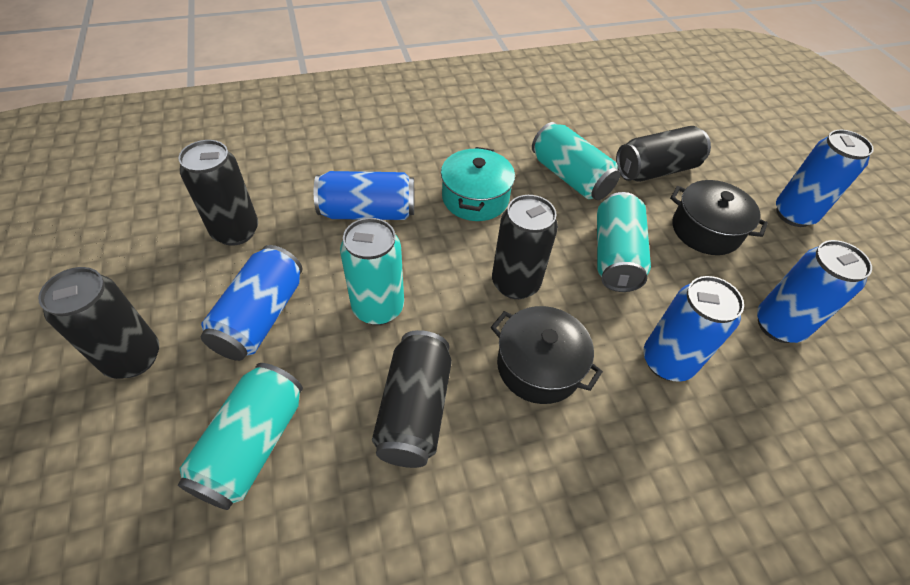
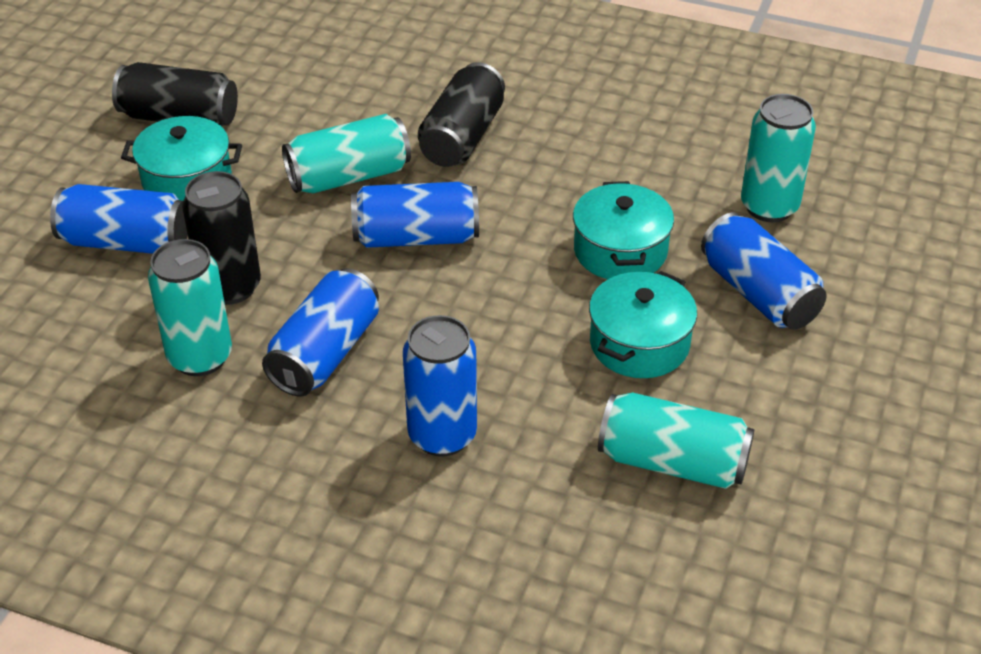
black can: 5 -> 3
black pot: 2 -> 0
turquoise pot: 1 -> 3

